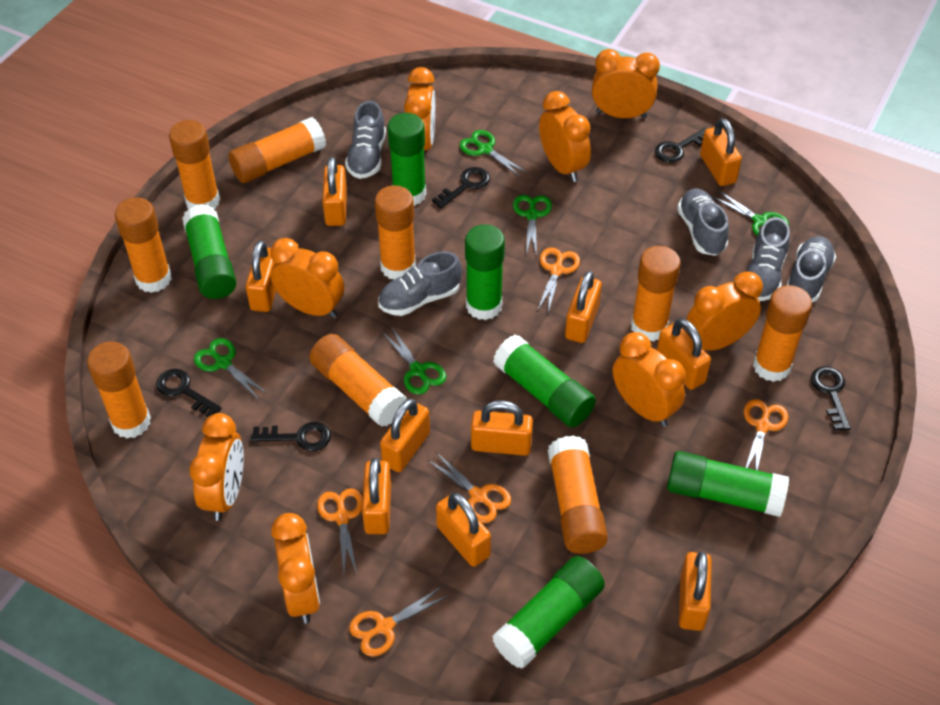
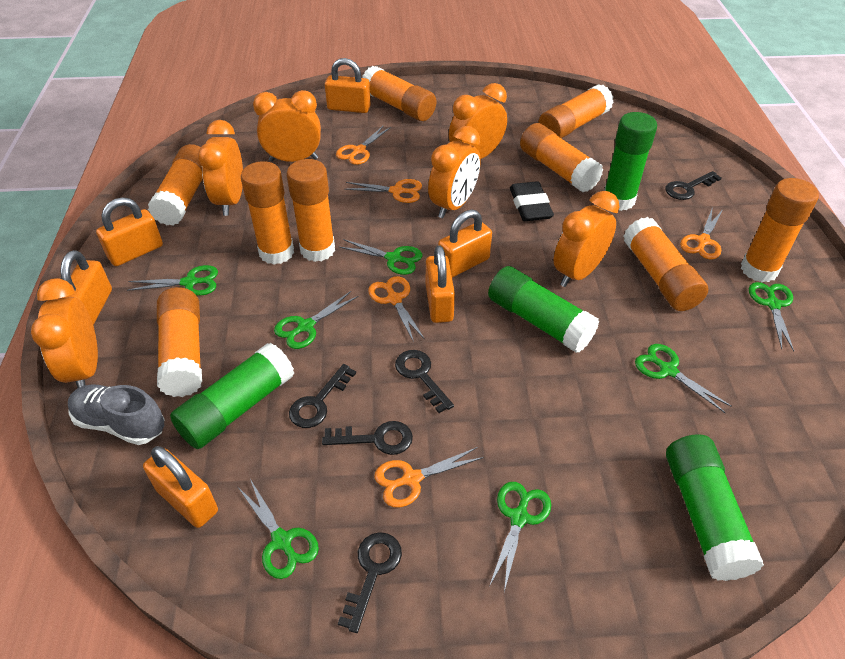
black eraser: 0 -> 1
green glue stick: 6 -> 4
green scissors: 5 -> 7
grey shoe: 5 -> 1
orange clock: 8 -> 6
orange padlock: 10 -> 6

